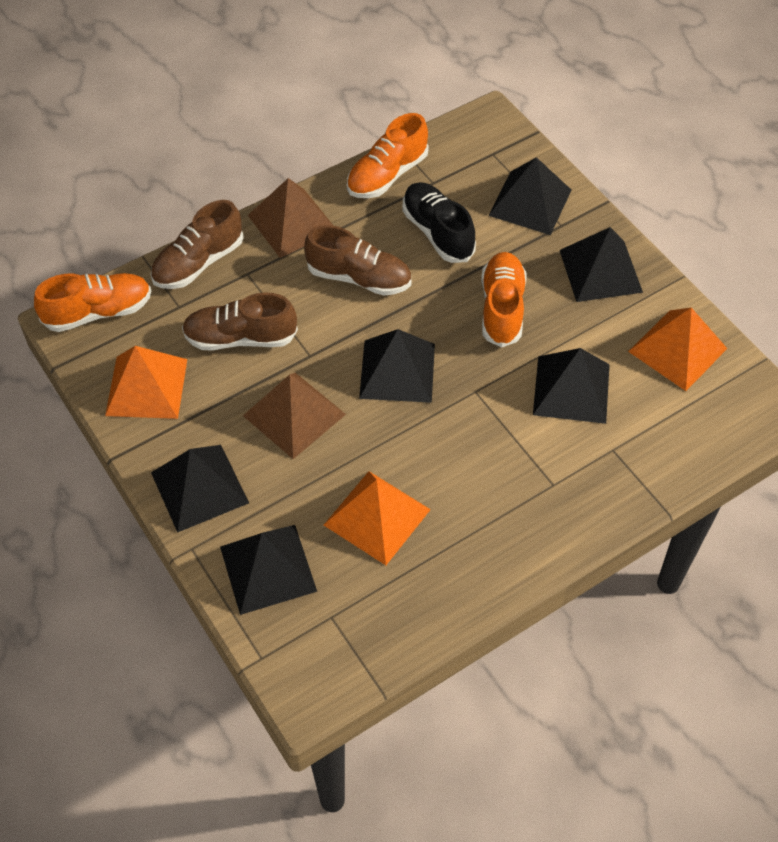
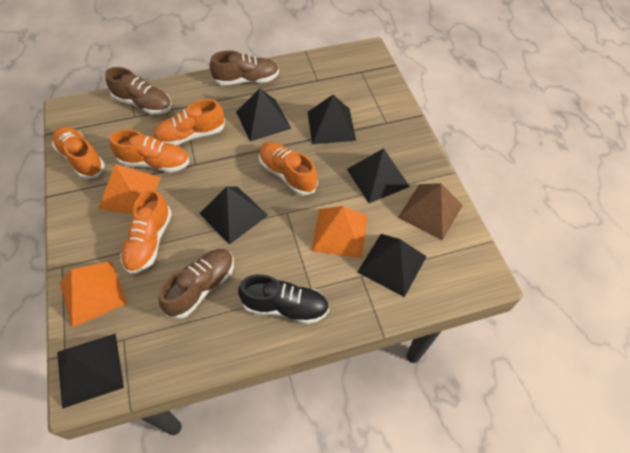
brown pyramid: 2 -> 1
orange shoe: 3 -> 5

